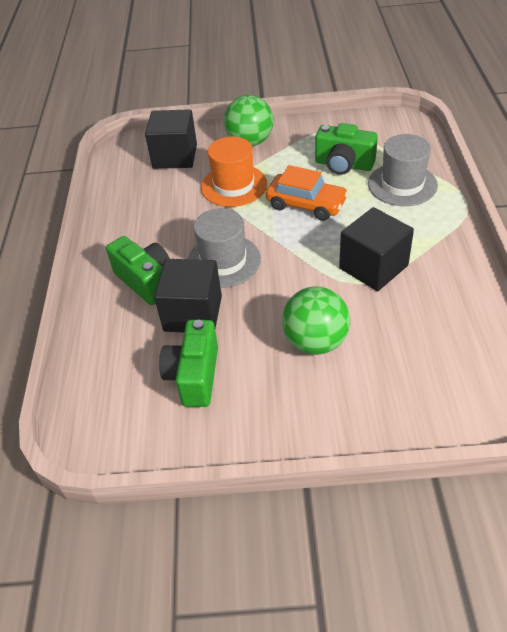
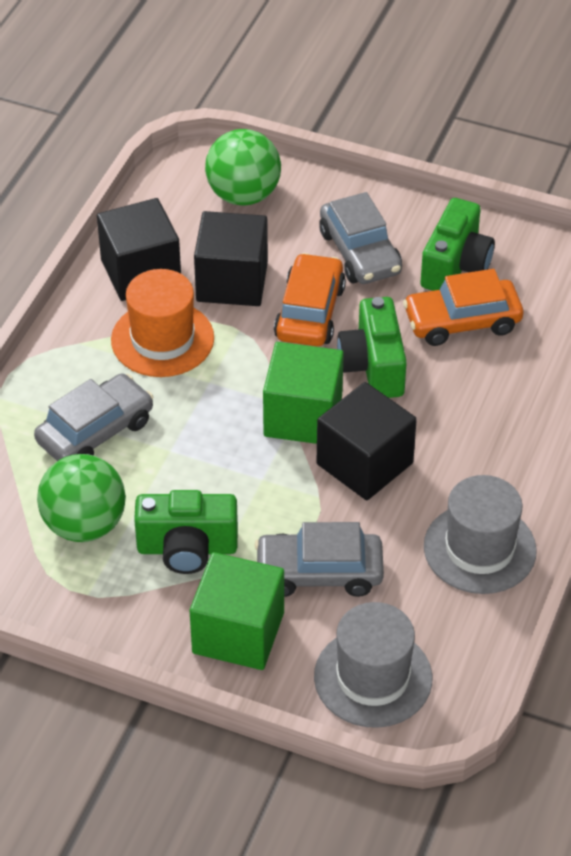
green cube: 0 -> 2
grey car: 0 -> 3
orange car: 1 -> 2

